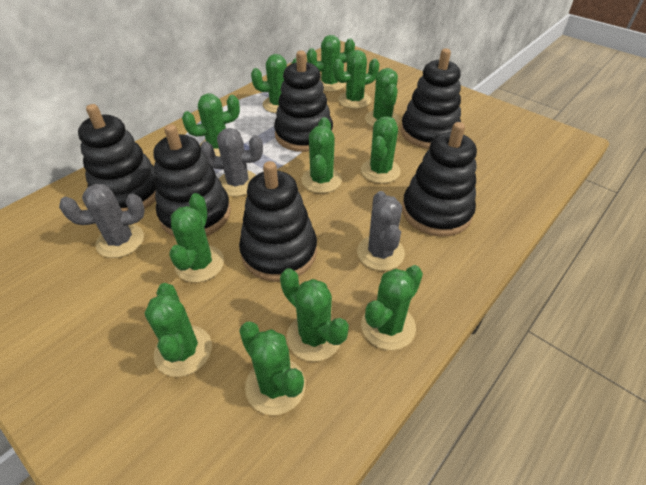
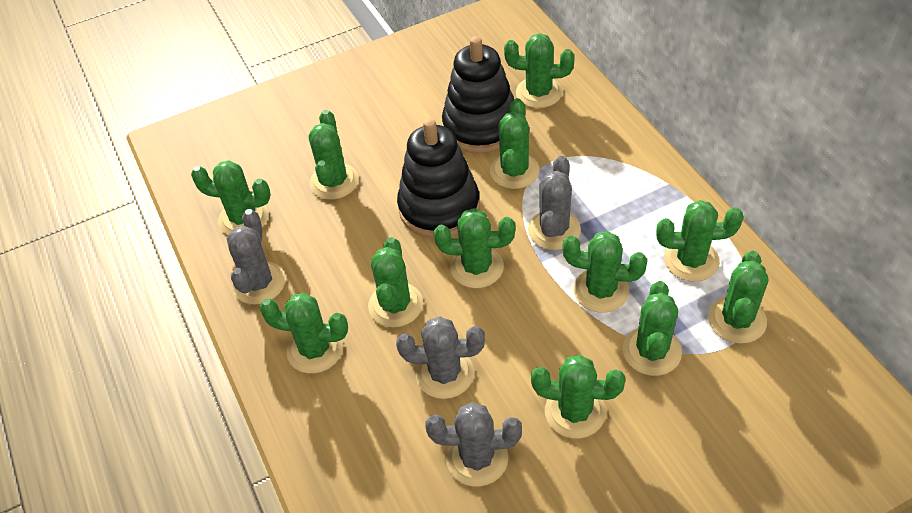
black stacking toy: 6 -> 2
grey cactus: 3 -> 4

